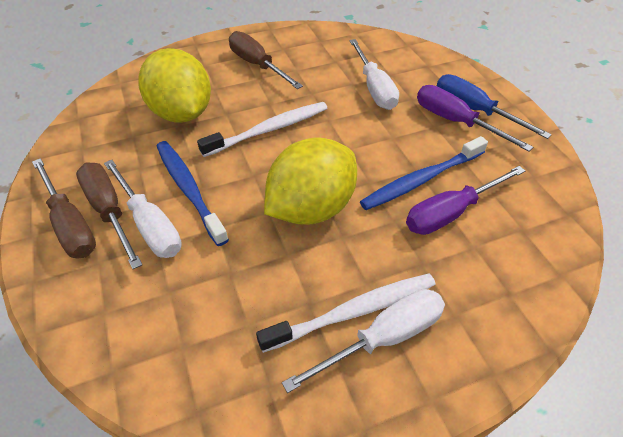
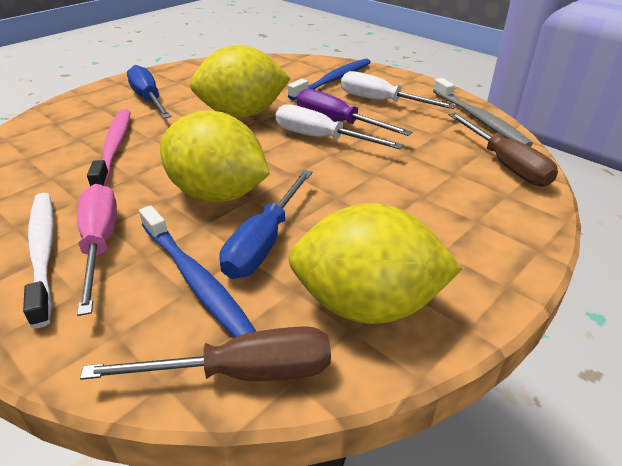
blue screwdriver: 1 -> 2
brown screwdriver: 3 -> 2
grey toothbrush: 0 -> 1
pink screwdriver: 0 -> 1
pink toothbrush: 0 -> 1
purple screwdriver: 2 -> 1
white screwdriver: 3 -> 2
white toothbrush: 2 -> 1
yellow lemon: 2 -> 3

